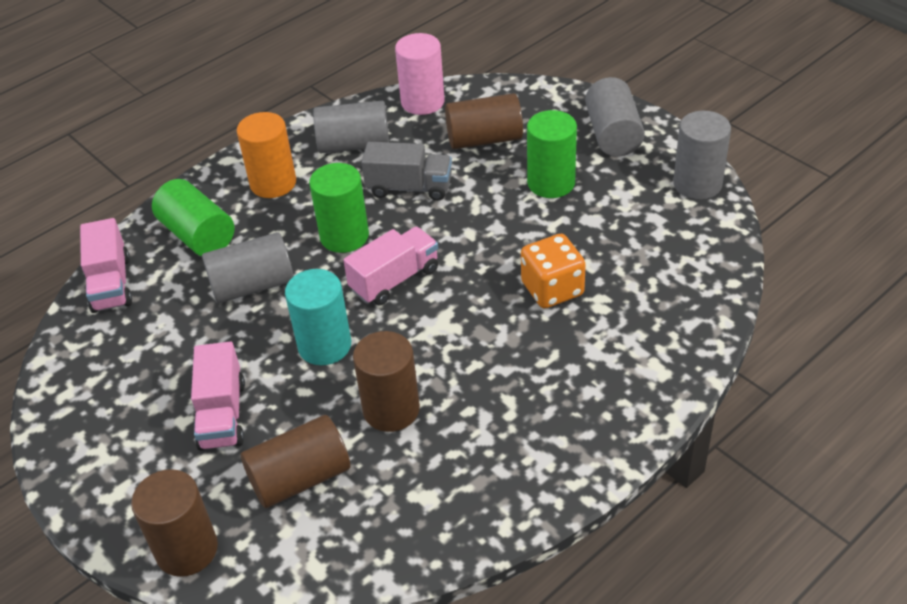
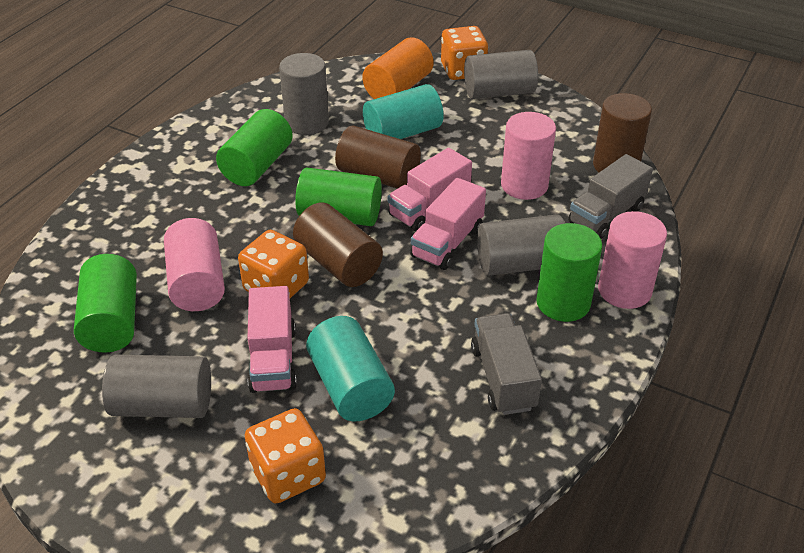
brown cylinder: 4 -> 3
green cylinder: 3 -> 4
grey truck: 1 -> 2
orange dice: 1 -> 3
pink cylinder: 1 -> 3
turquoise cylinder: 1 -> 2

